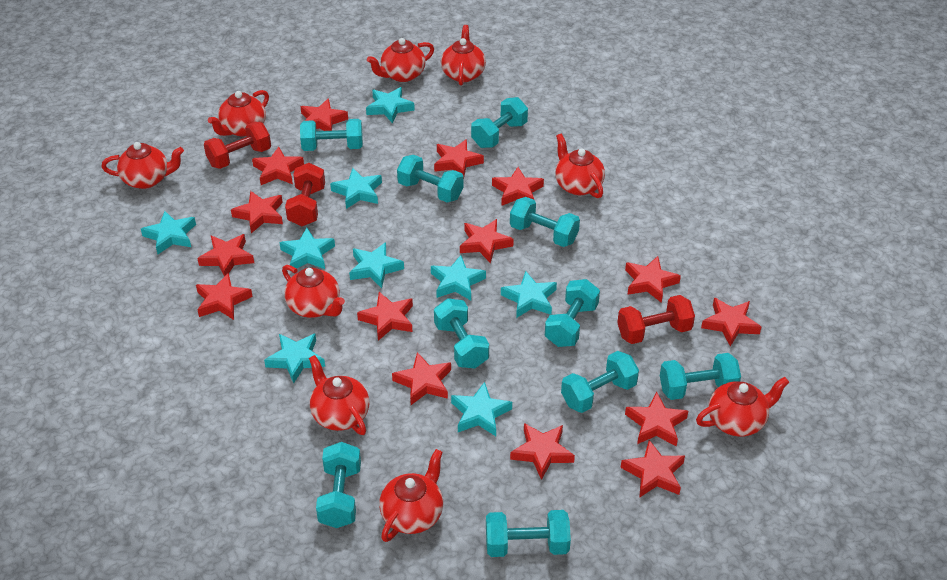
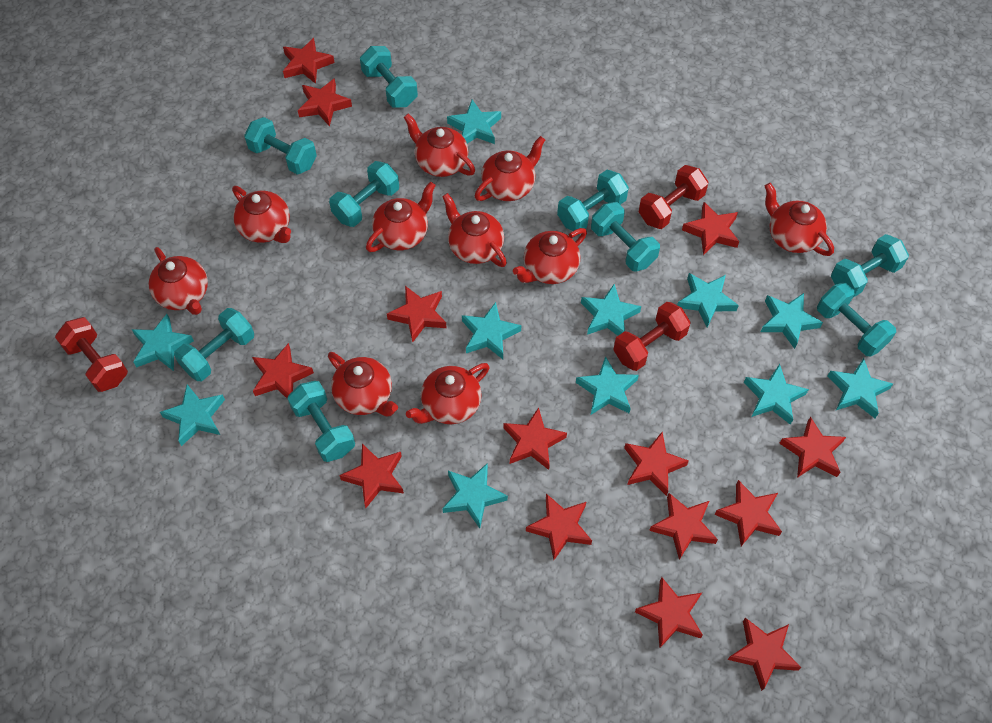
red star: 15 -> 14
red teapot: 9 -> 10
turquoise dumbbell: 10 -> 9
turquoise star: 9 -> 11

